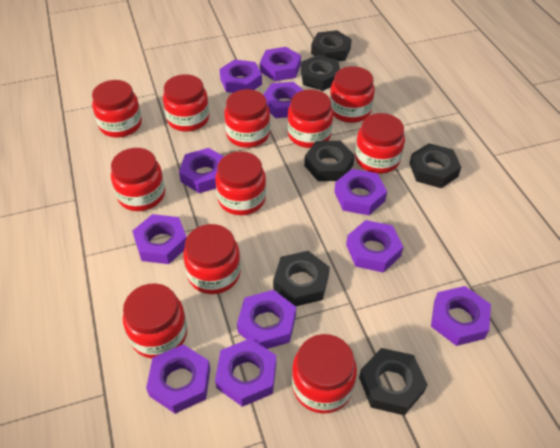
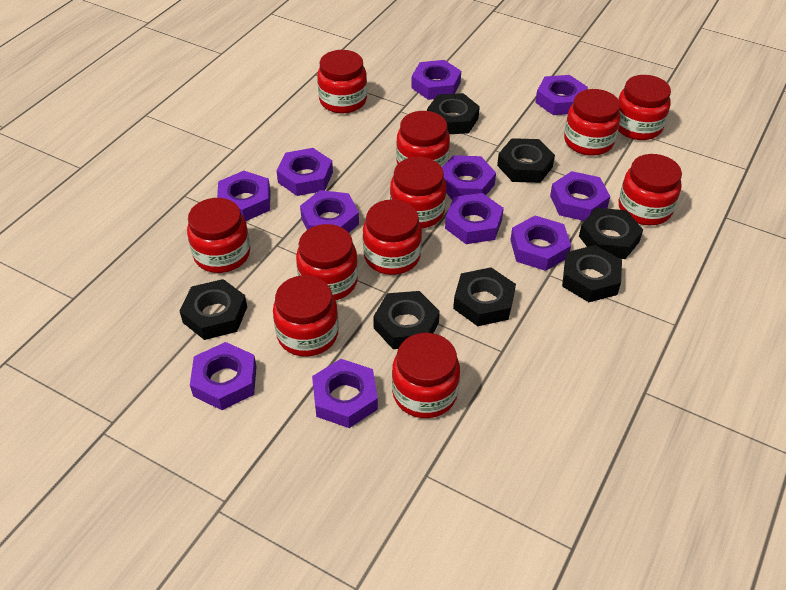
black nut: 6 -> 7

